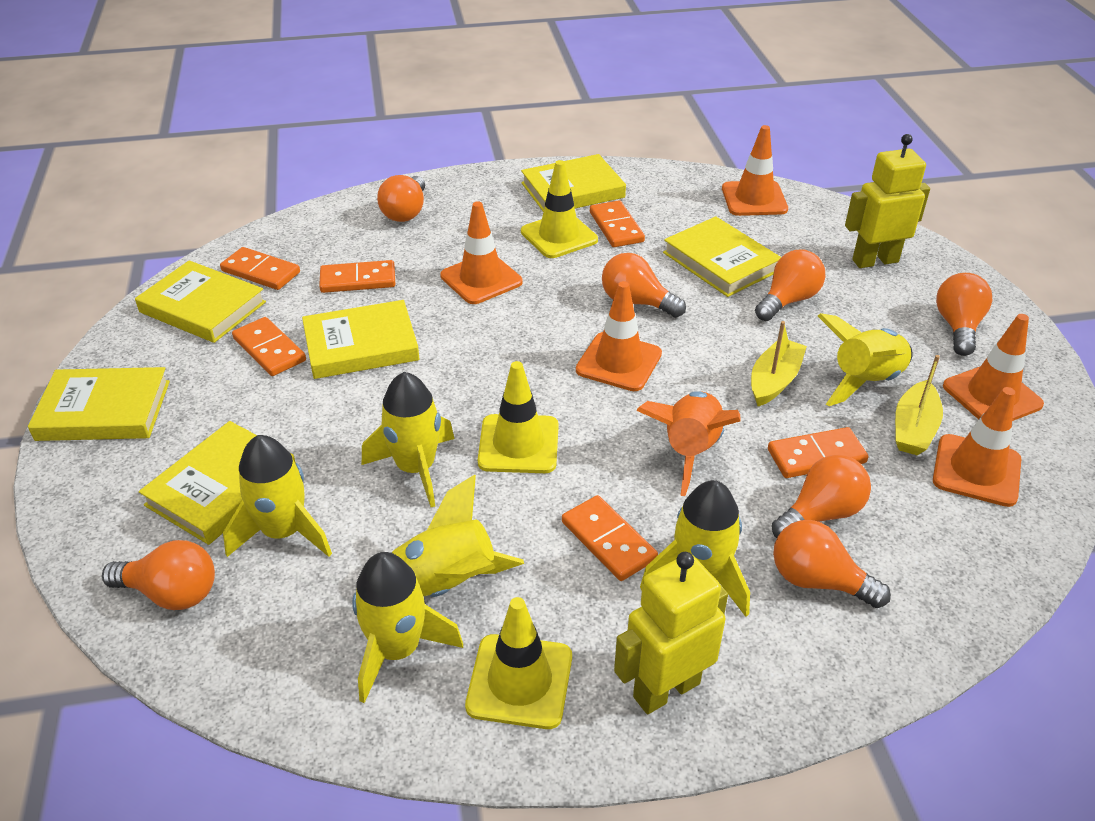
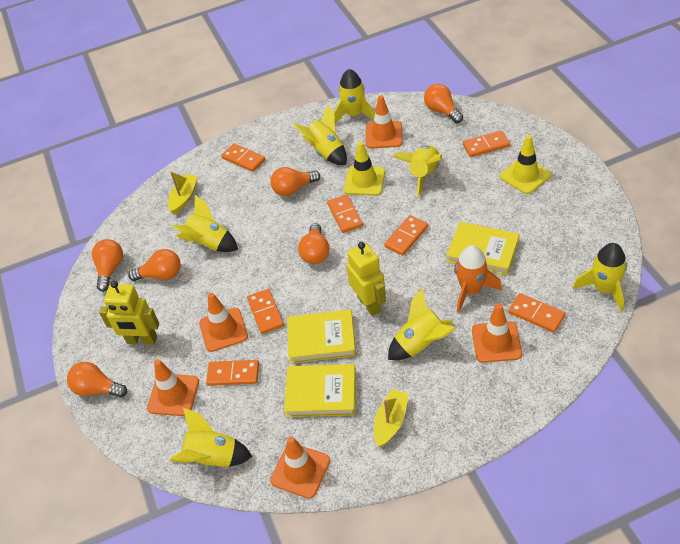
orange domino: 6 -> 7
orange light bulb: 7 -> 6
yellow book: 6 -> 3
yellow rocket: 6 -> 7
yellow traffic cone: 3 -> 2

